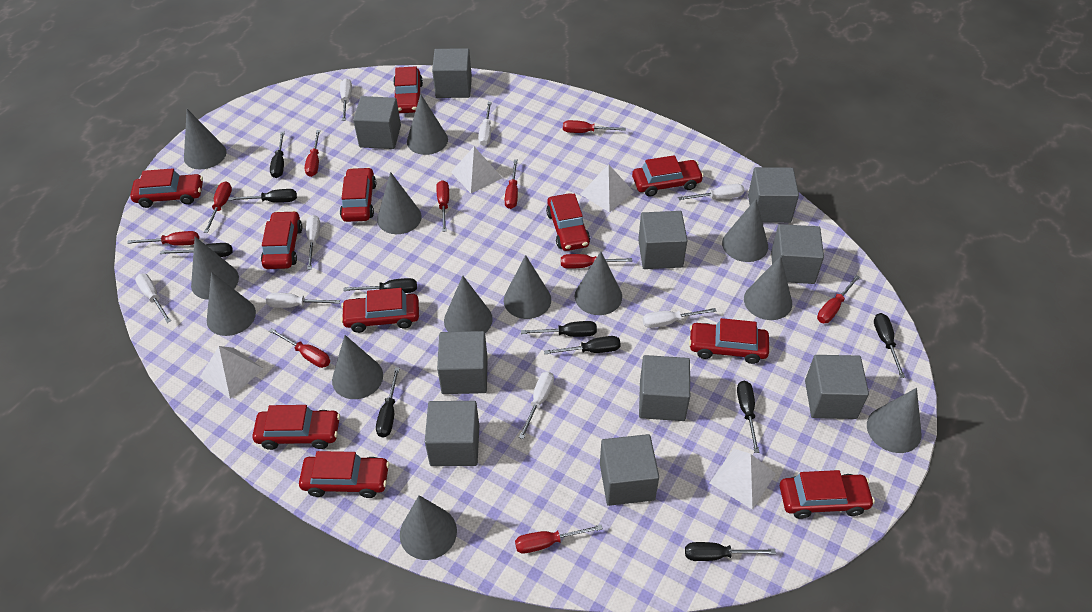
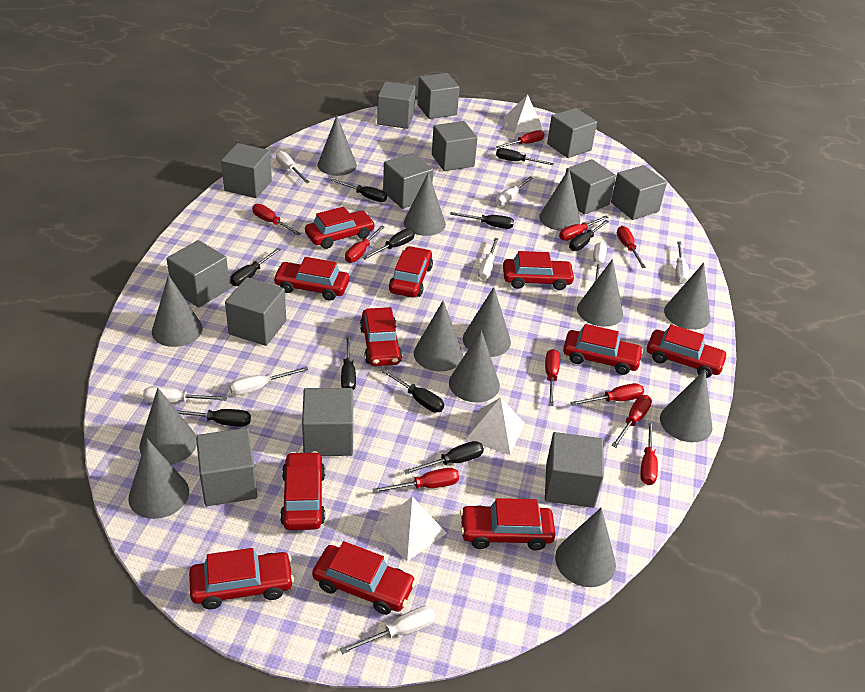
grey cube: 10 -> 13
white pyramid: 4 -> 3

